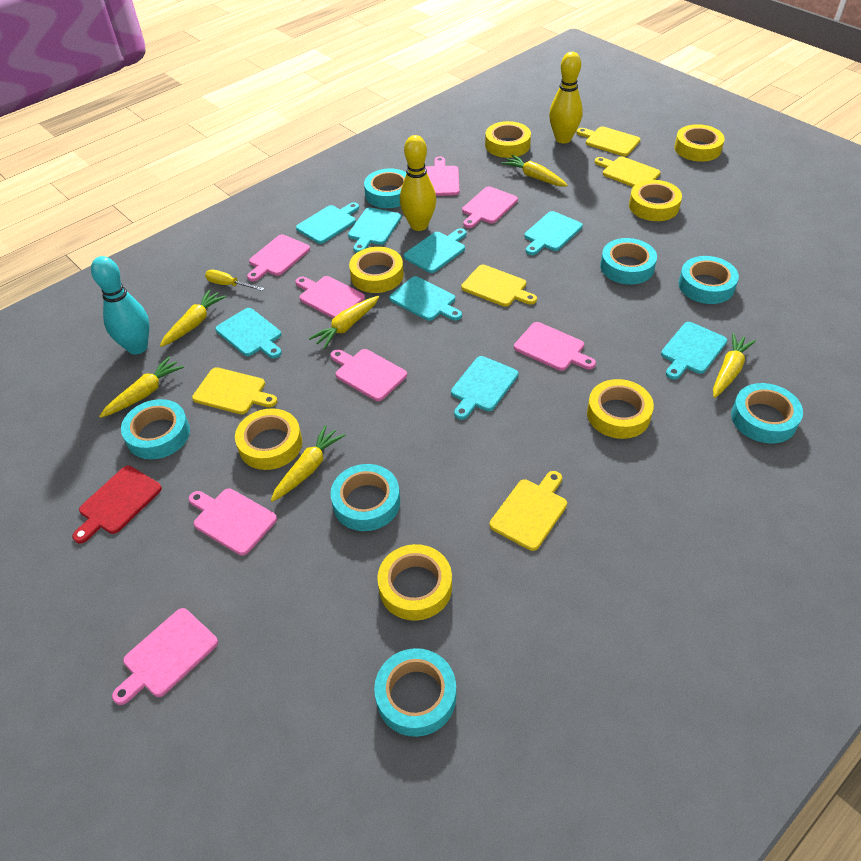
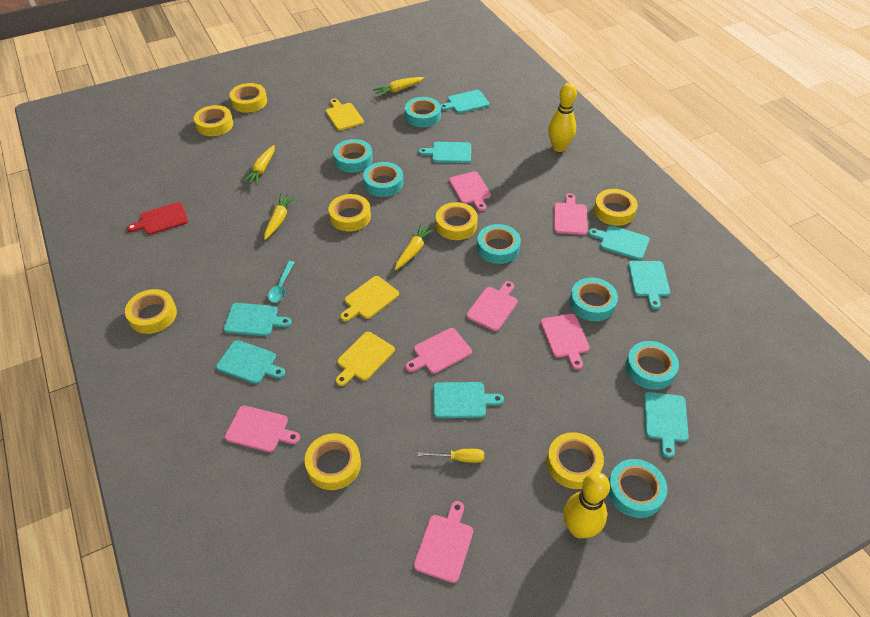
pink cutting board: 8 -> 7
turquoise bowling pin: 1 -> 0
turquoise spoon: 0 -> 1
yellow carrot: 6 -> 4
yellow cutting board: 5 -> 3
yellow tape: 7 -> 8

